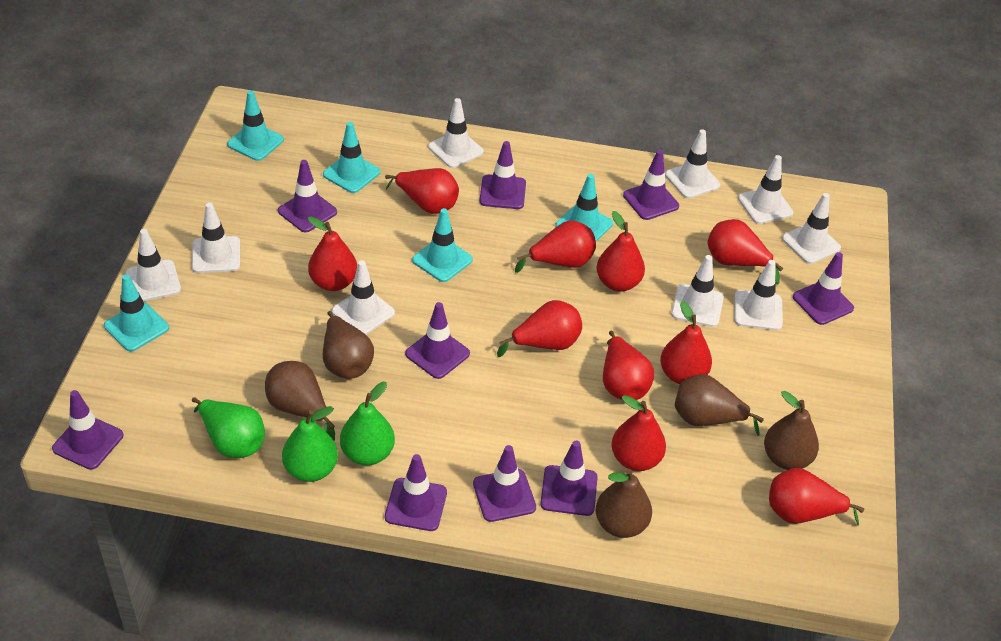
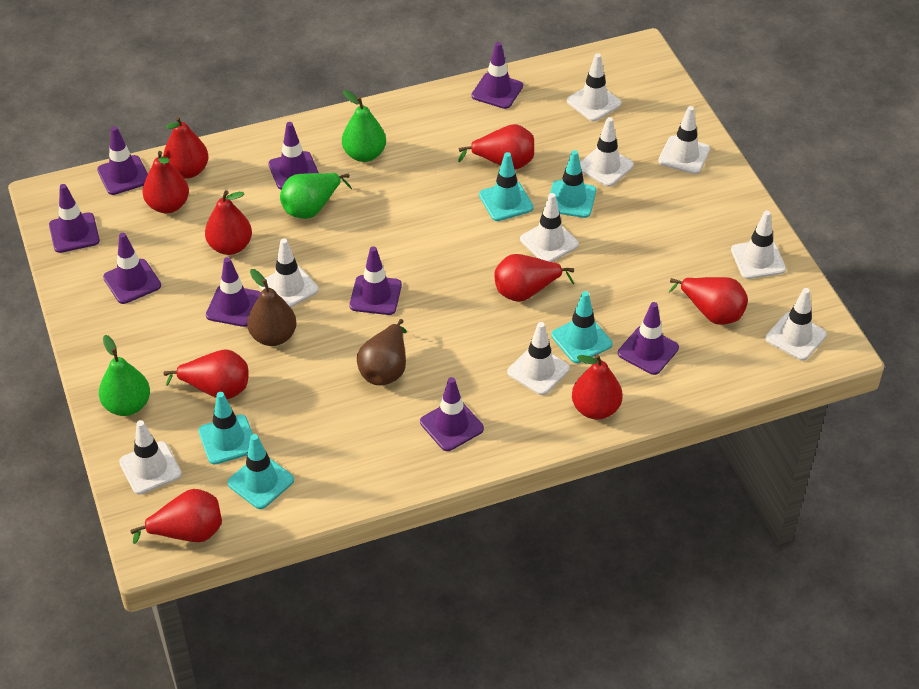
brown pear: 5 -> 2
red pear: 10 -> 9

